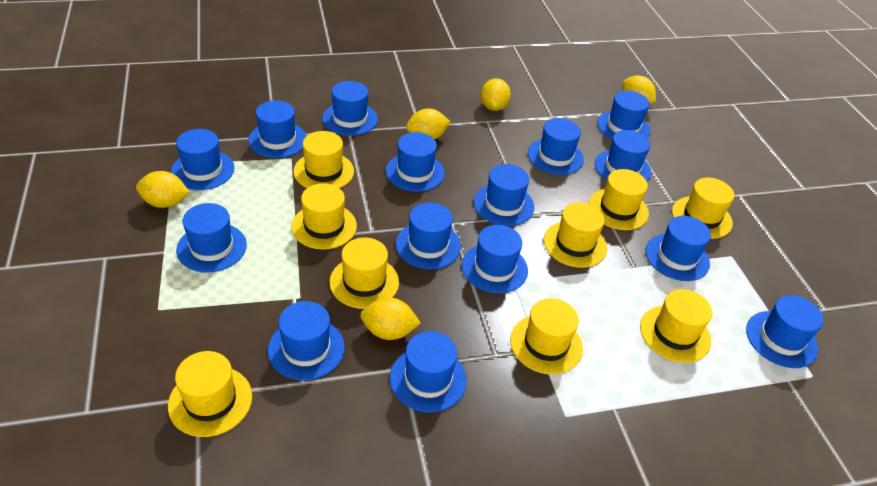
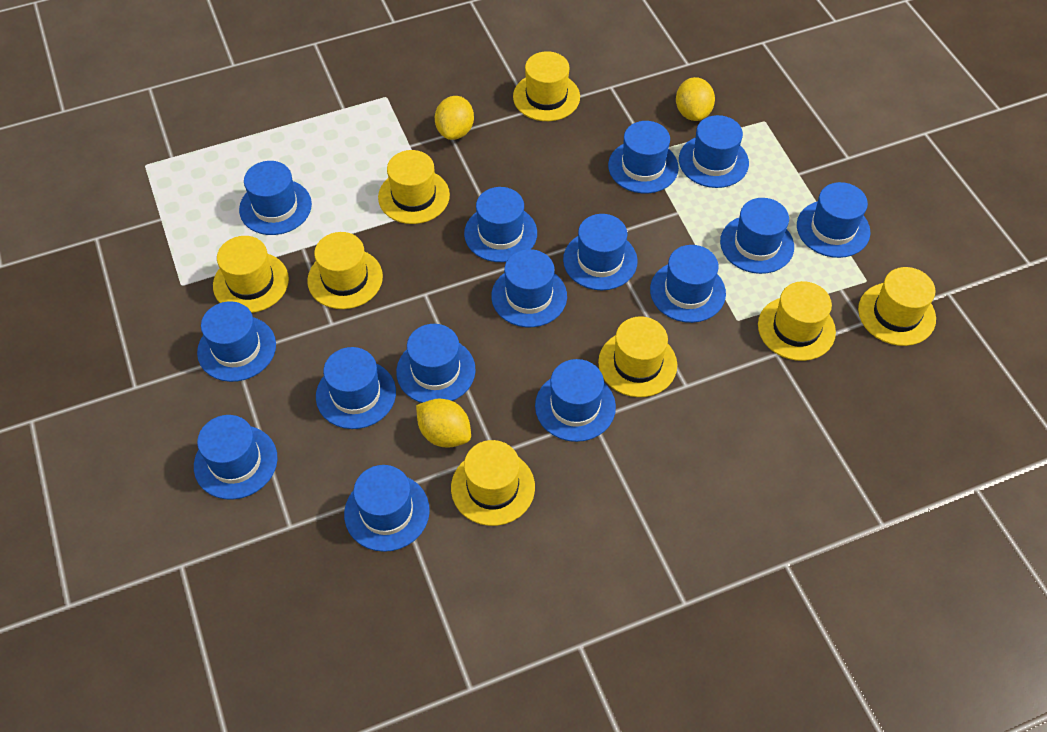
yellow hat: 9 -> 8
yellow lemon: 5 -> 3

